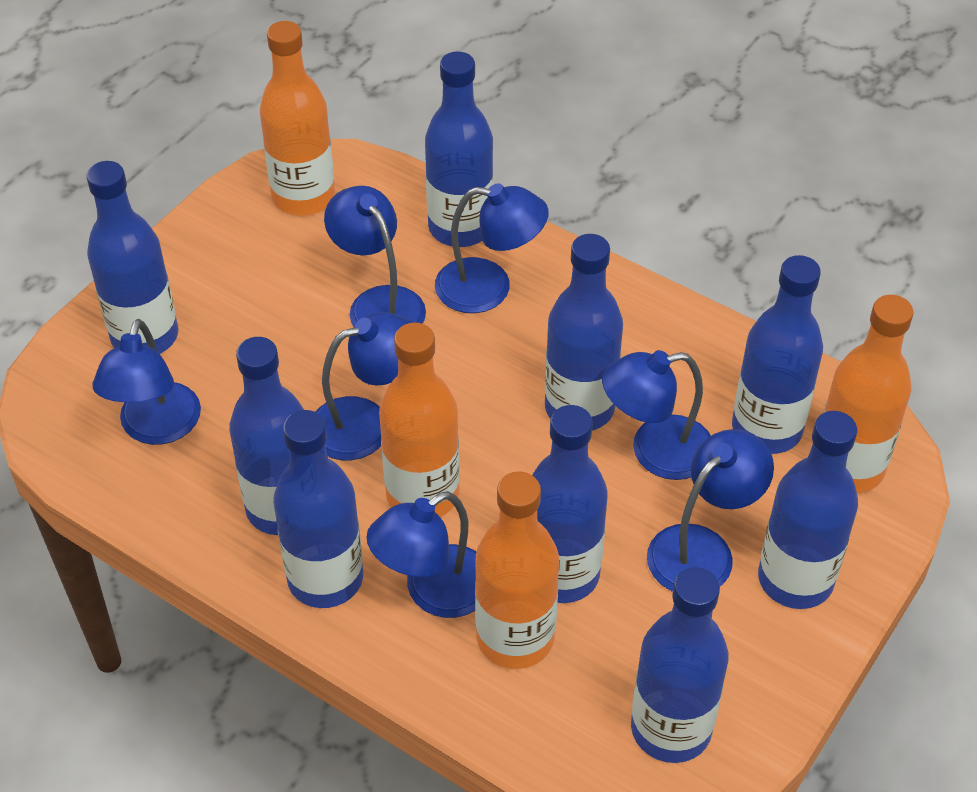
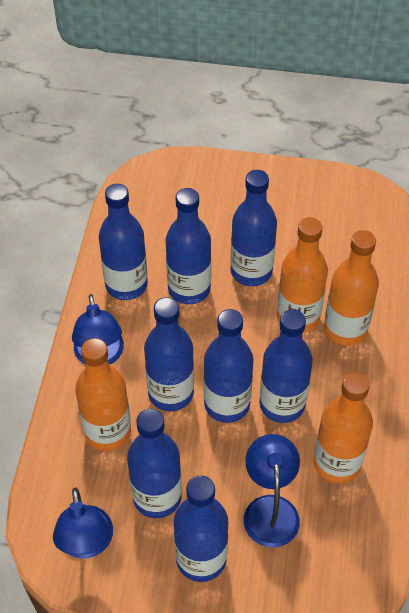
blue bottle: 9 -> 8
blue lamp: 7 -> 3

